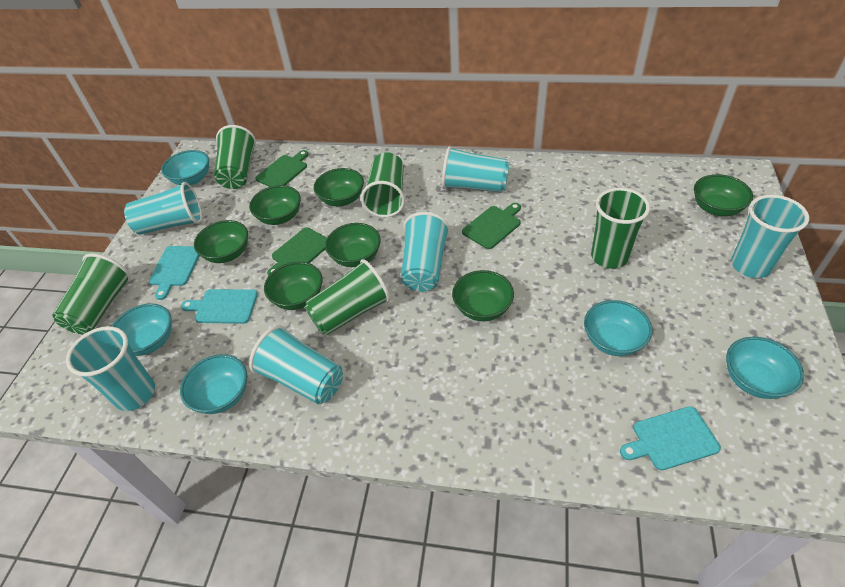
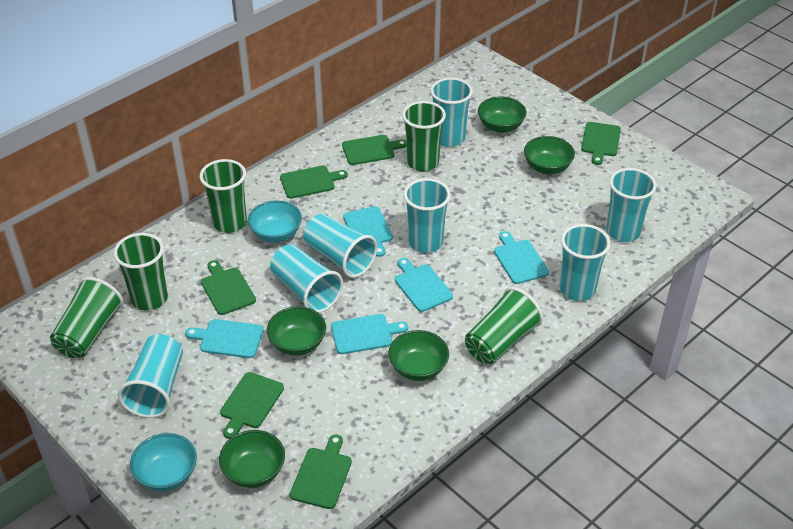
green bowl: 7 -> 5
green cutting board: 3 -> 6
turquoise bowl: 5 -> 2
turquoise cup: 6 -> 7
turquoise cutting board: 3 -> 5

